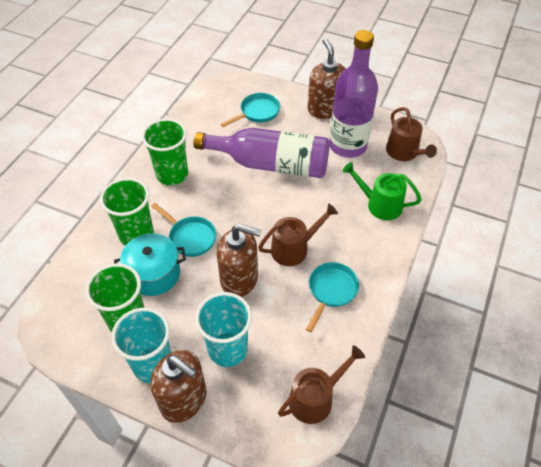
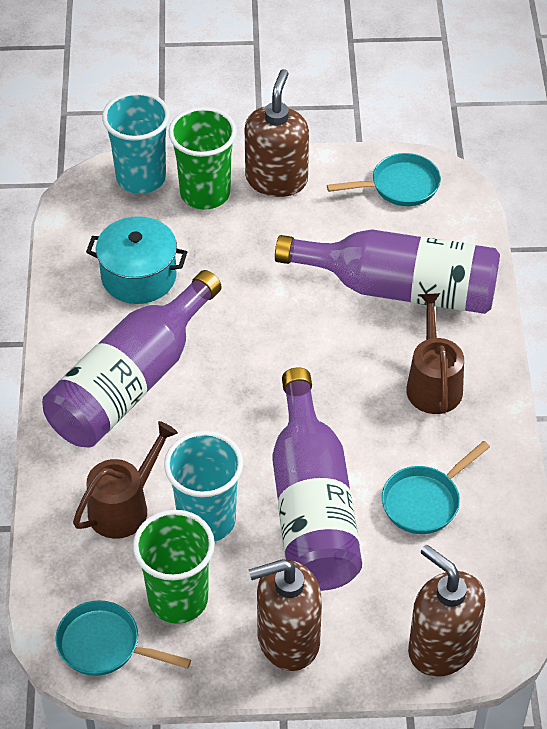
brown watering can: 3 -> 2
green cup: 3 -> 2
green watering can: 1 -> 0
purple bottle: 2 -> 3

